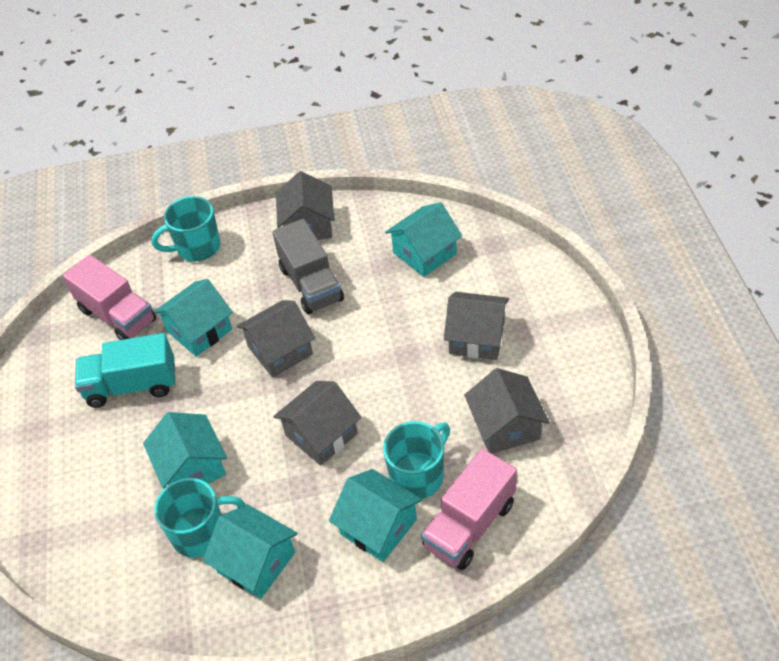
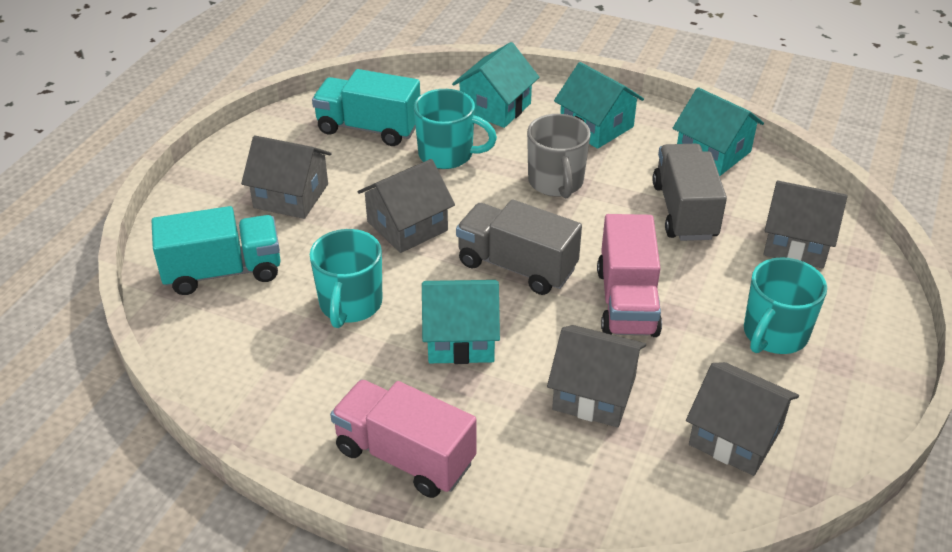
grey mug: 0 -> 1
grey truck: 1 -> 2
turquoise house: 5 -> 4
turquoise truck: 1 -> 2

